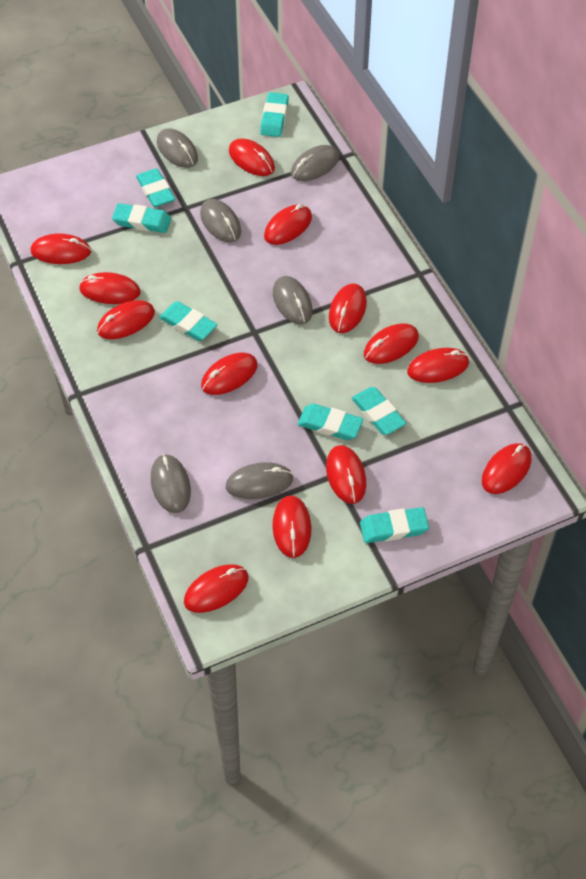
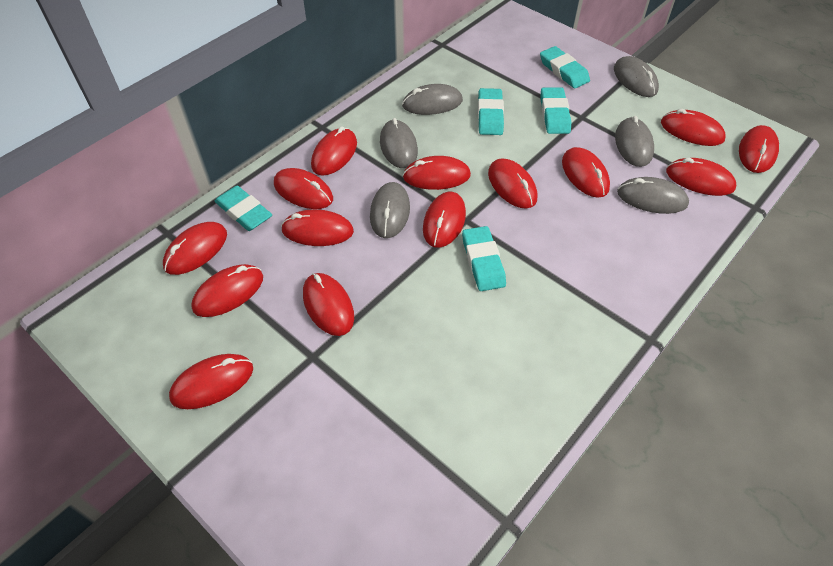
red mouse: 13 -> 14
turquoise eraser: 7 -> 5

